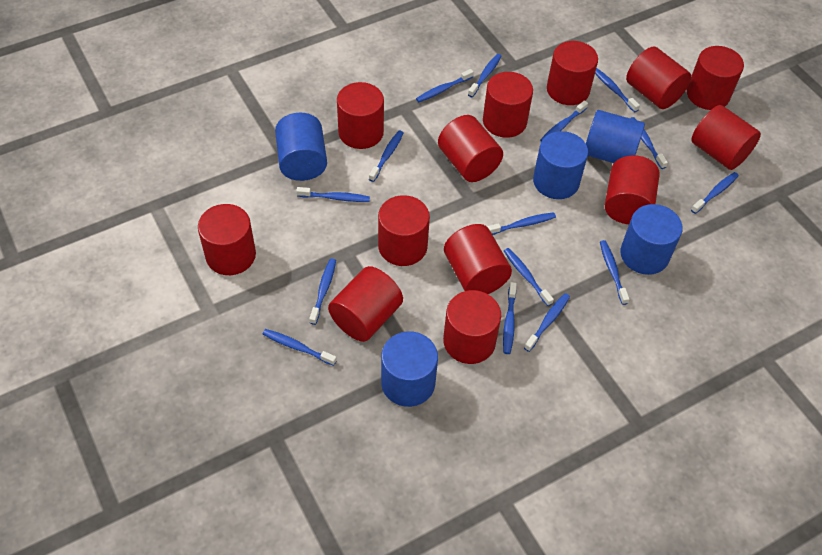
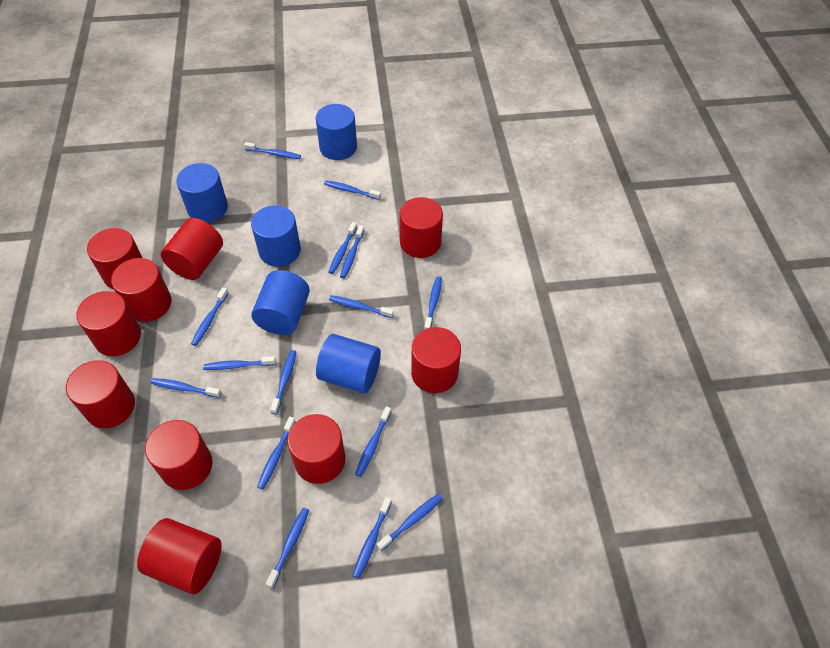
red cylinder: 13 -> 10

